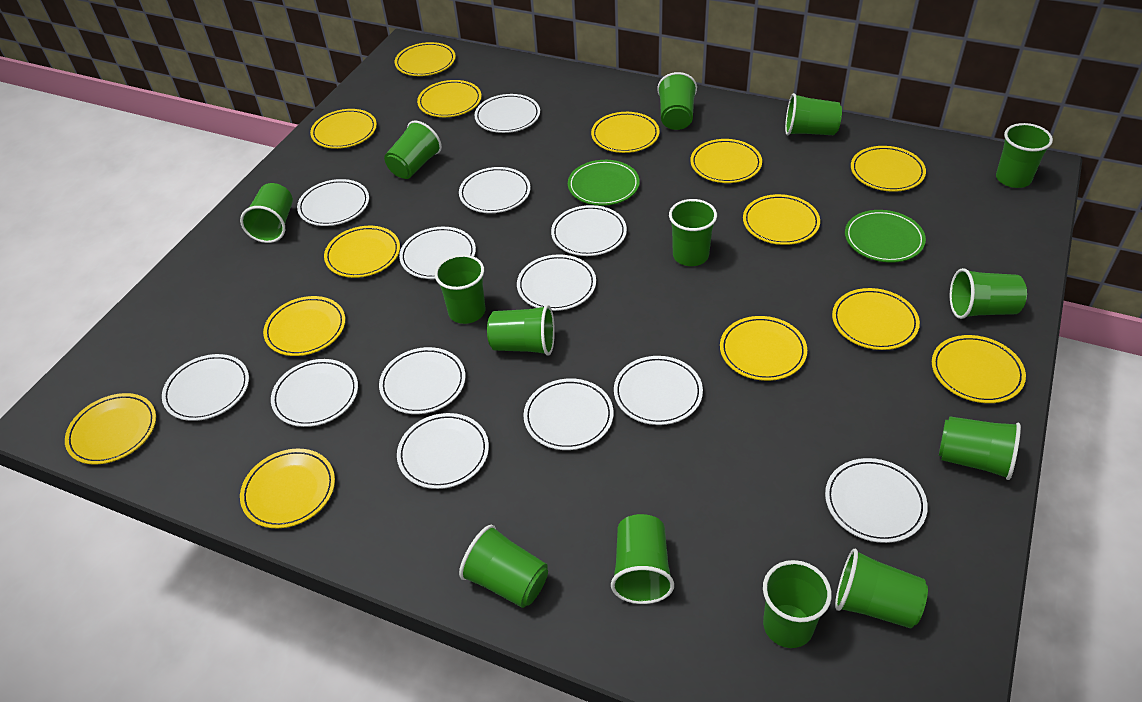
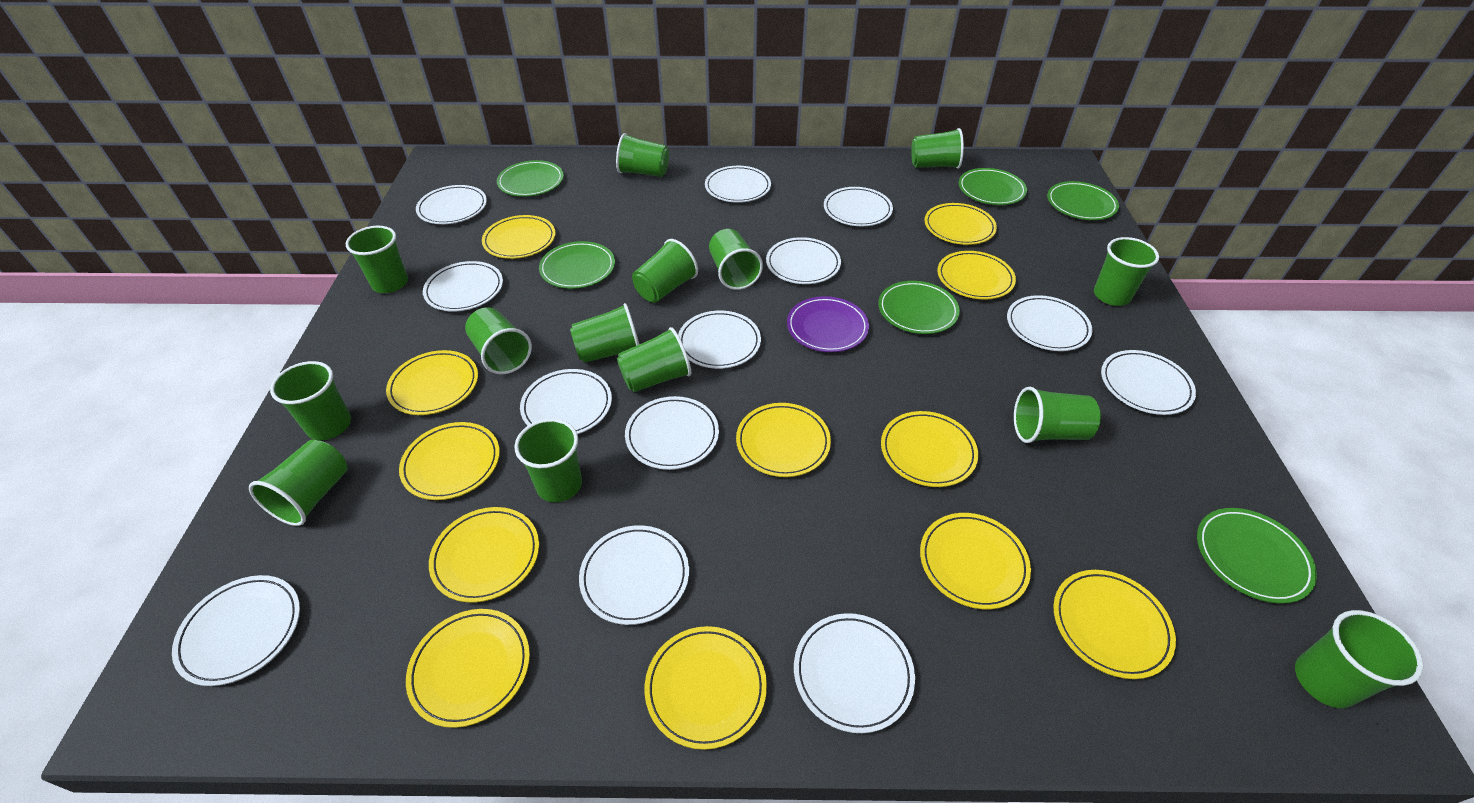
green plate: 2 -> 6
purple plate: 0 -> 1
yellow plate: 14 -> 12

